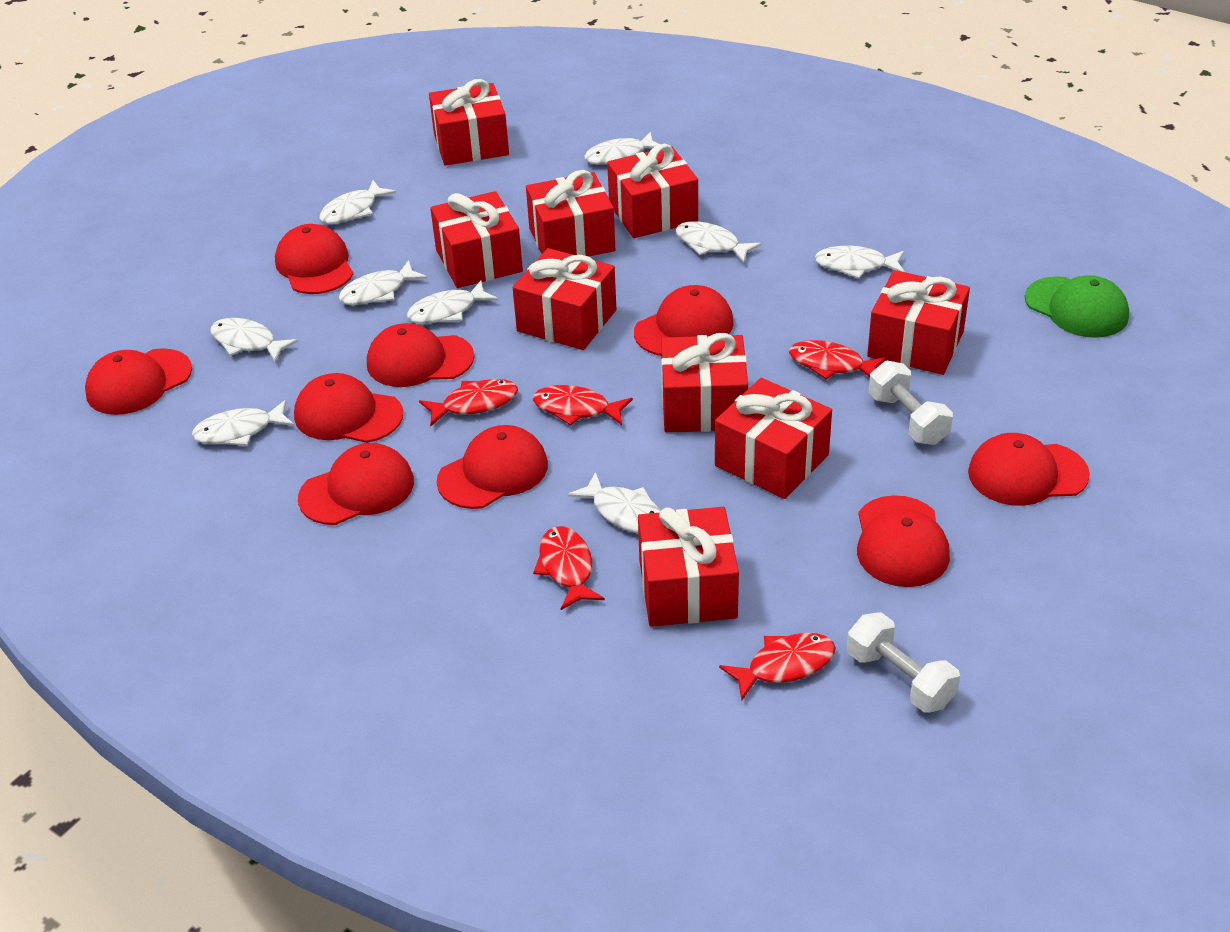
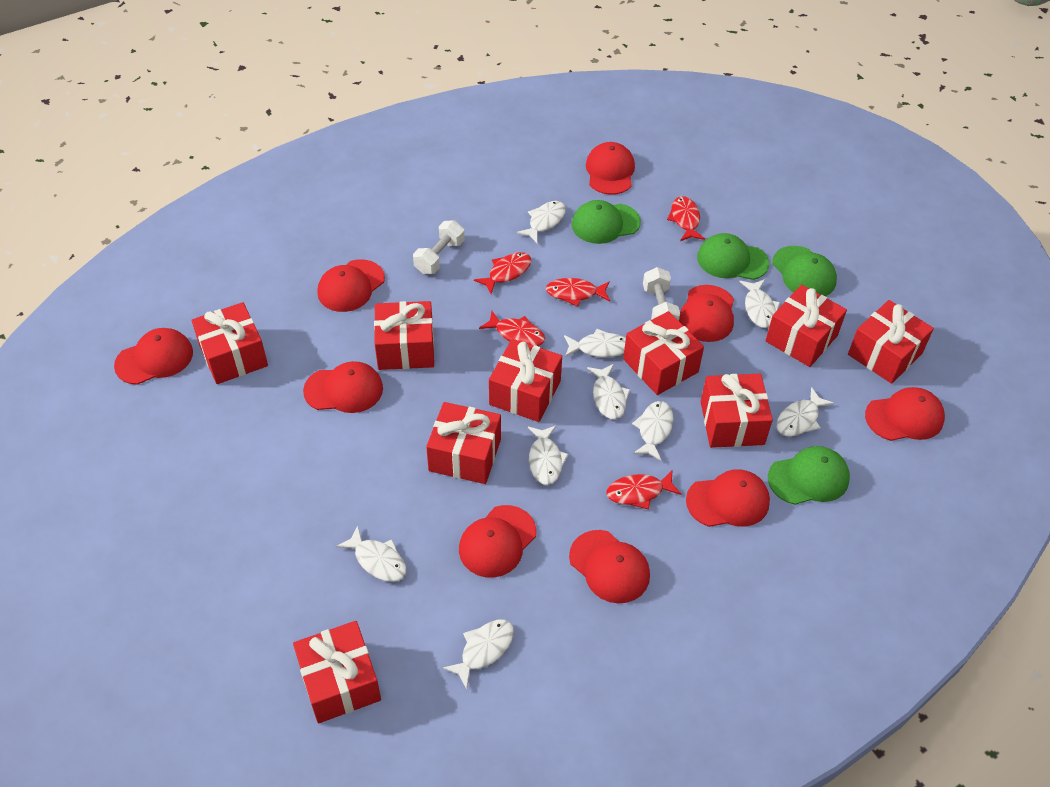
green cap: 1 -> 4

